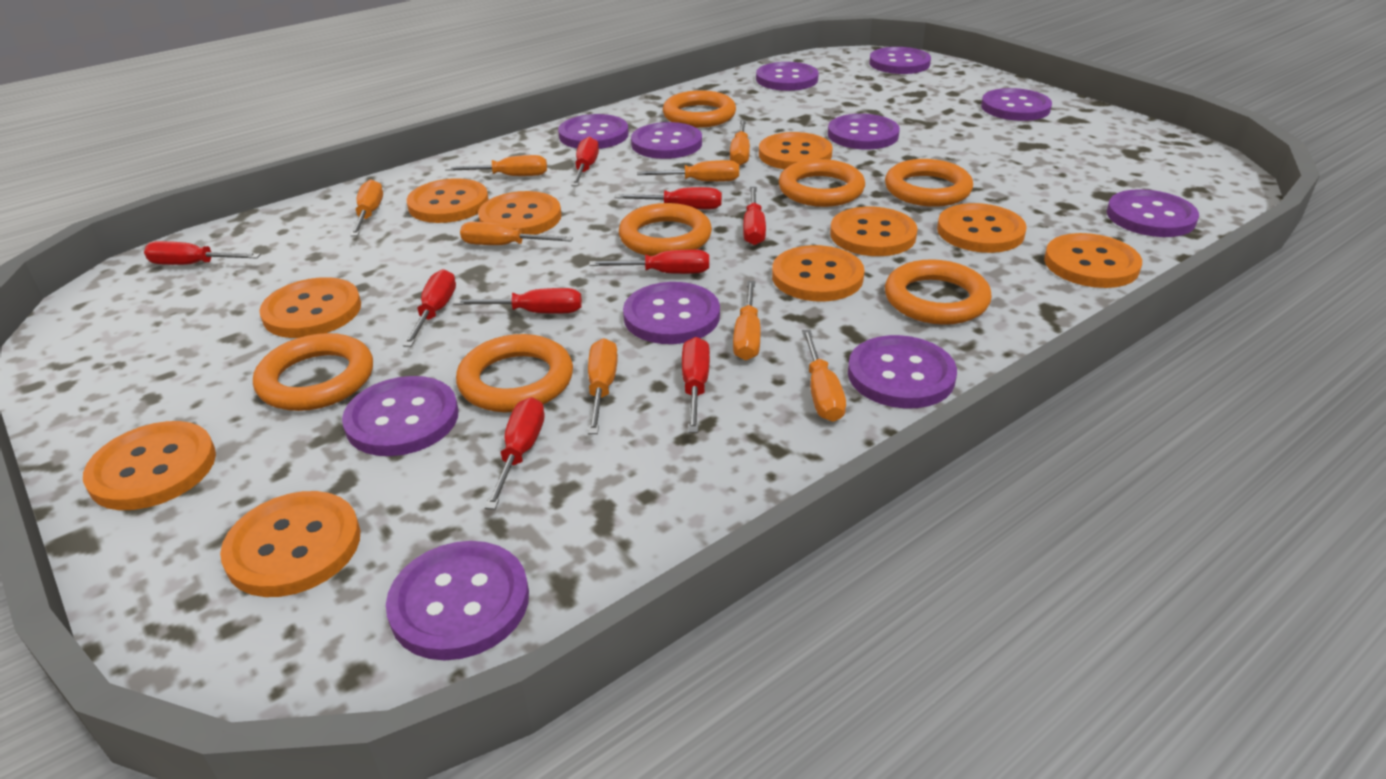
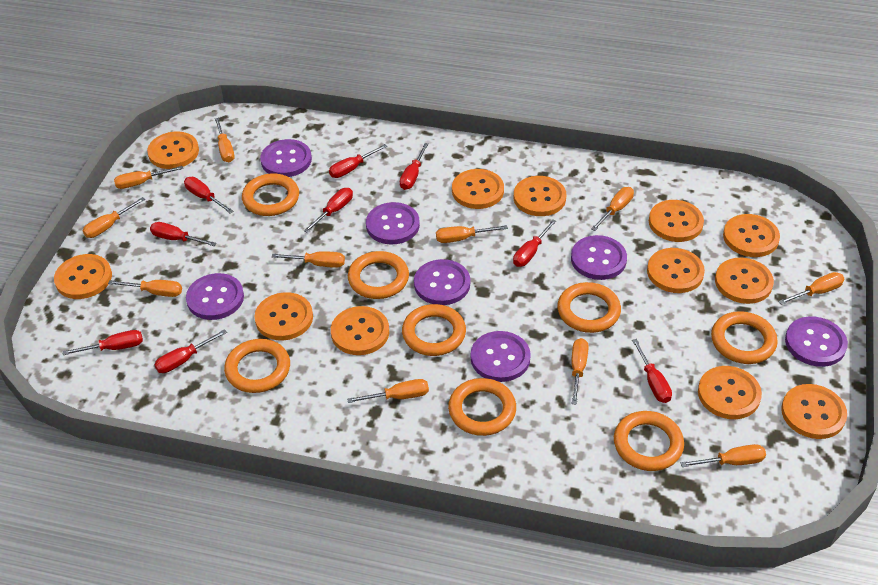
orange button: 10 -> 12
orange ring: 7 -> 8
orange screwdriver: 8 -> 11
purple button: 11 -> 7

